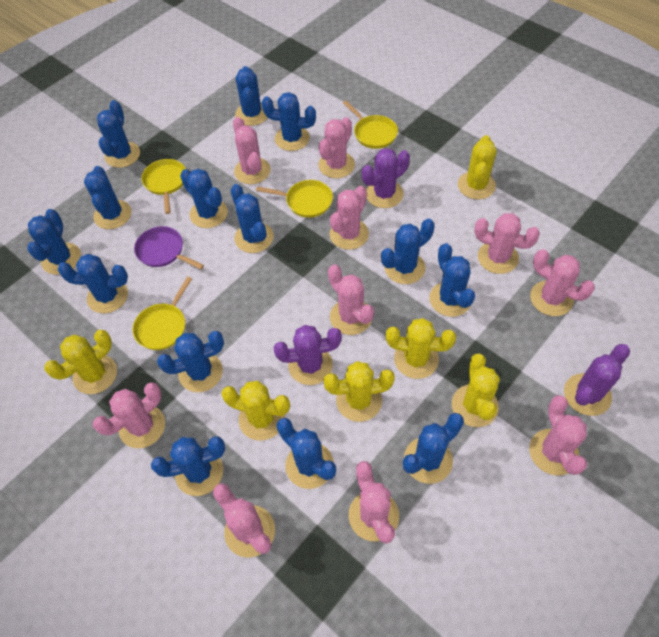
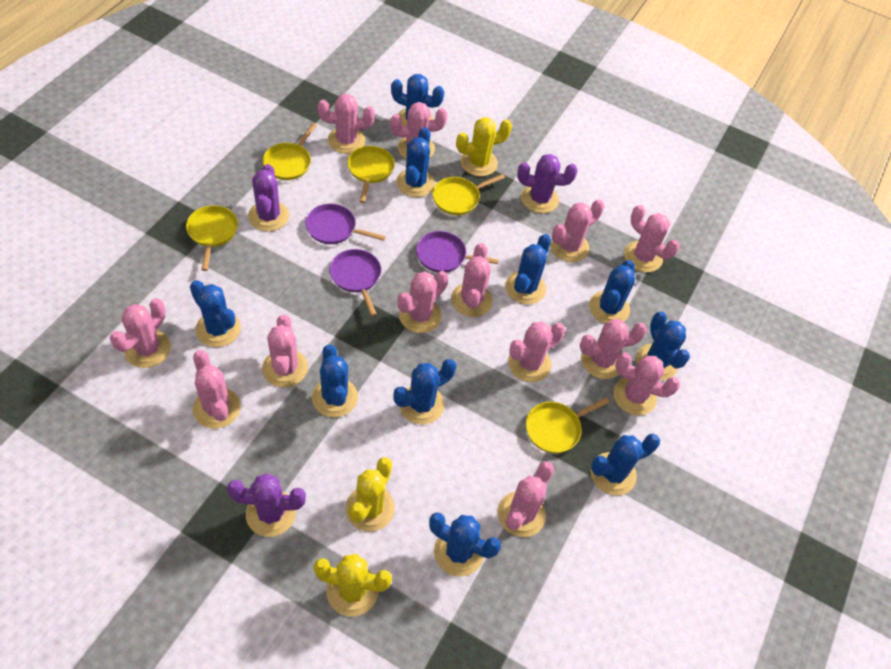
blue cactus: 14 -> 10
pink cactus: 10 -> 13
purple pan: 1 -> 3
yellow cactus: 6 -> 3
yellow pan: 4 -> 5

